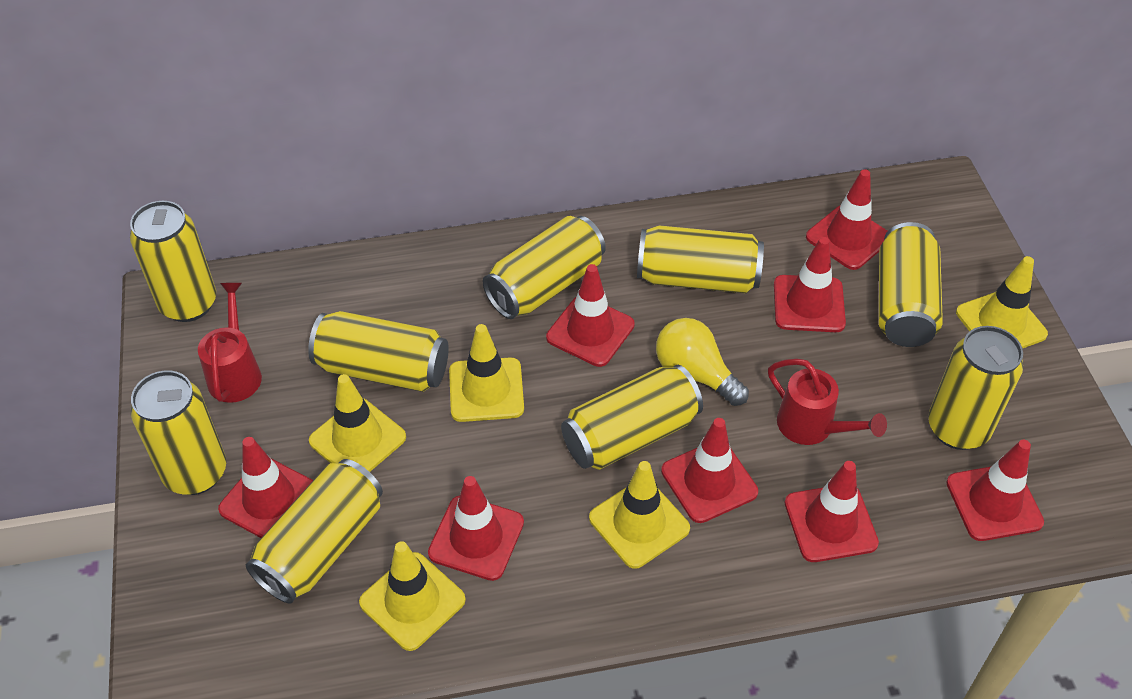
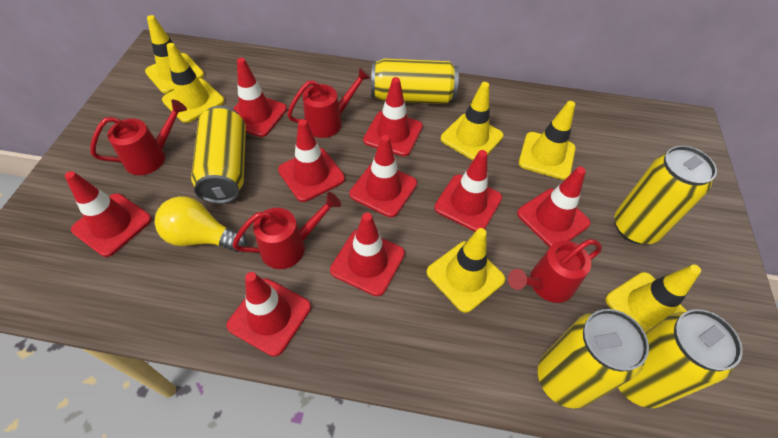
red traffic cone: 8 -> 9
red watering can: 2 -> 4
yellow can: 9 -> 5
yellow traffic cone: 5 -> 6

